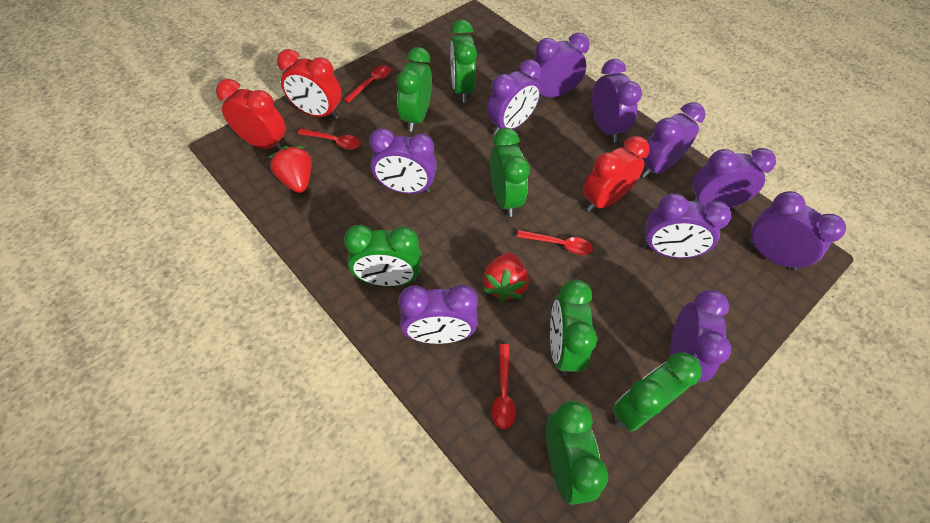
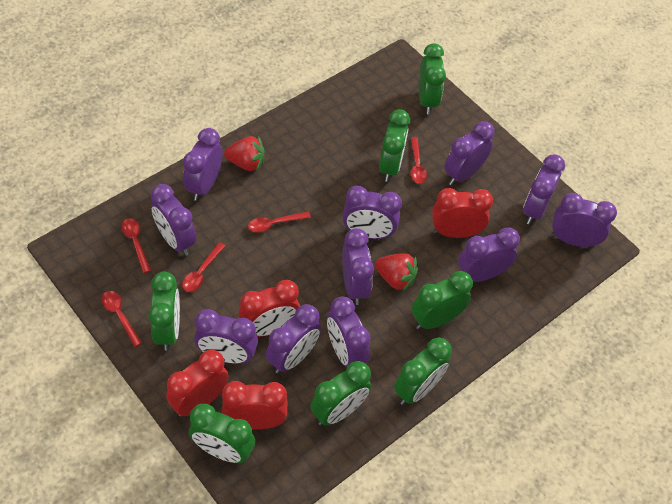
purple clock: 10 -> 11
red clock: 3 -> 4
red spoon: 4 -> 5

